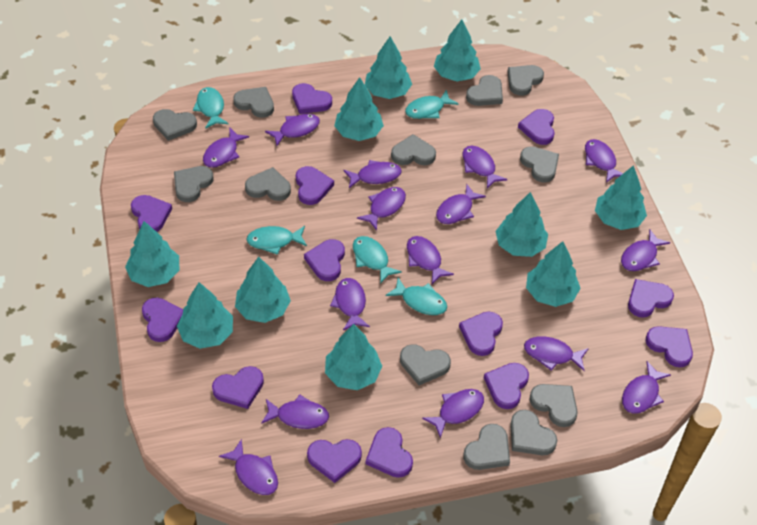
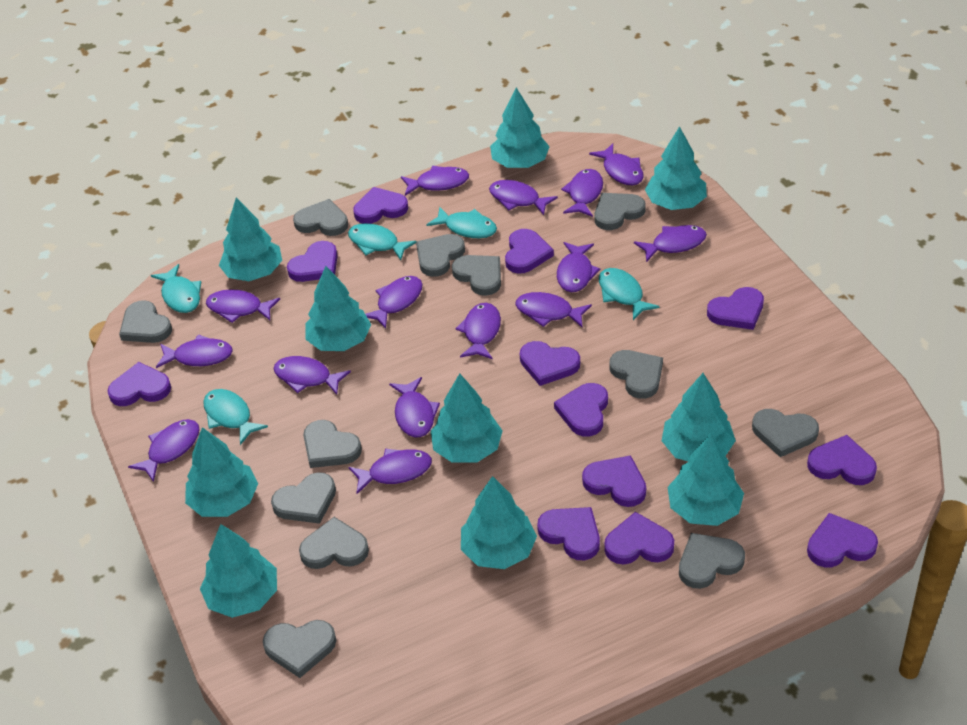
purple heart: 13 -> 12

